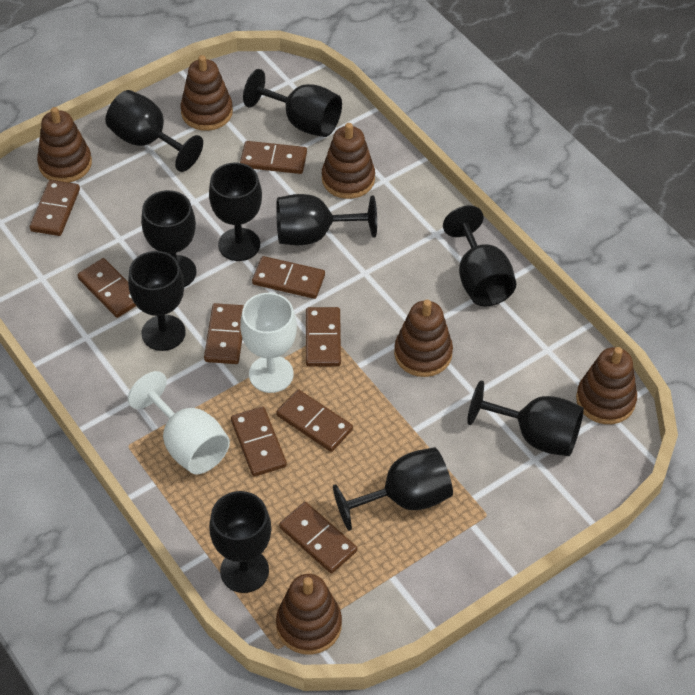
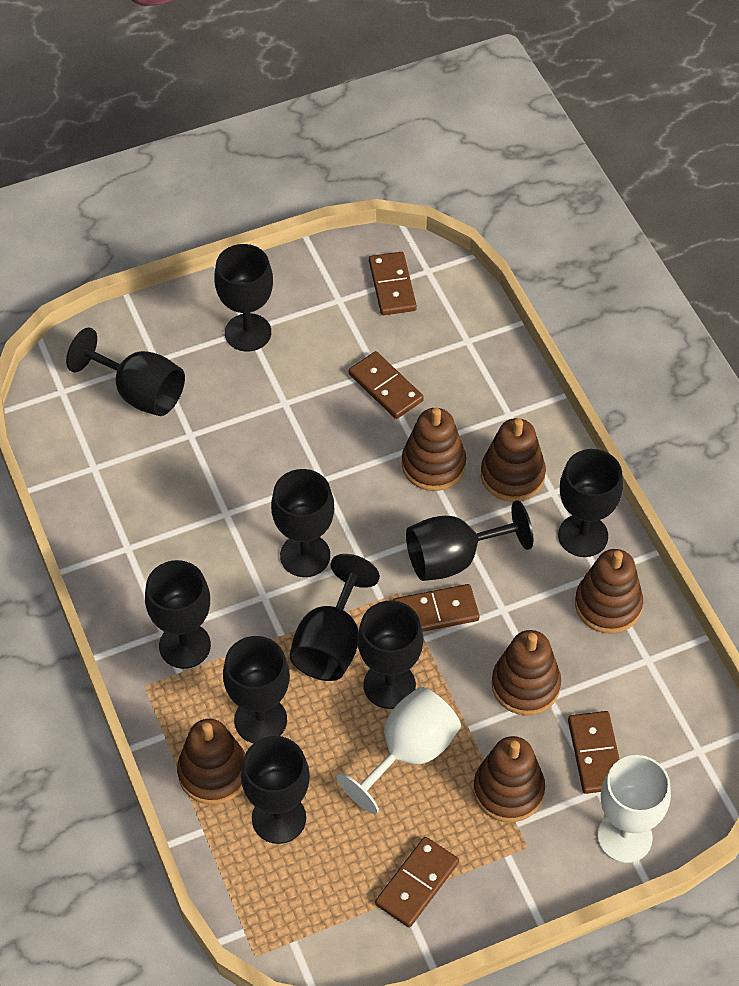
brown domino: 9 -> 5

